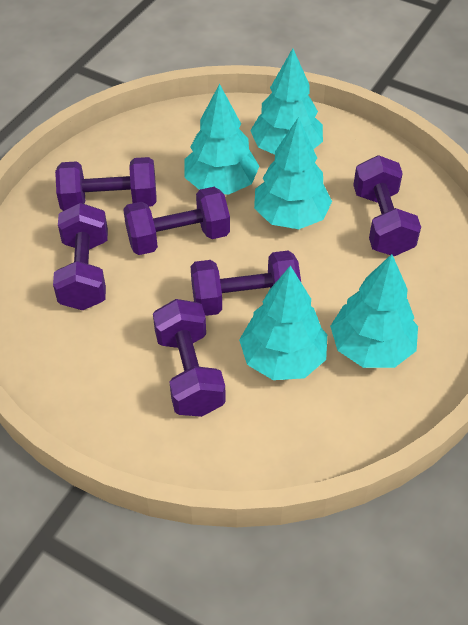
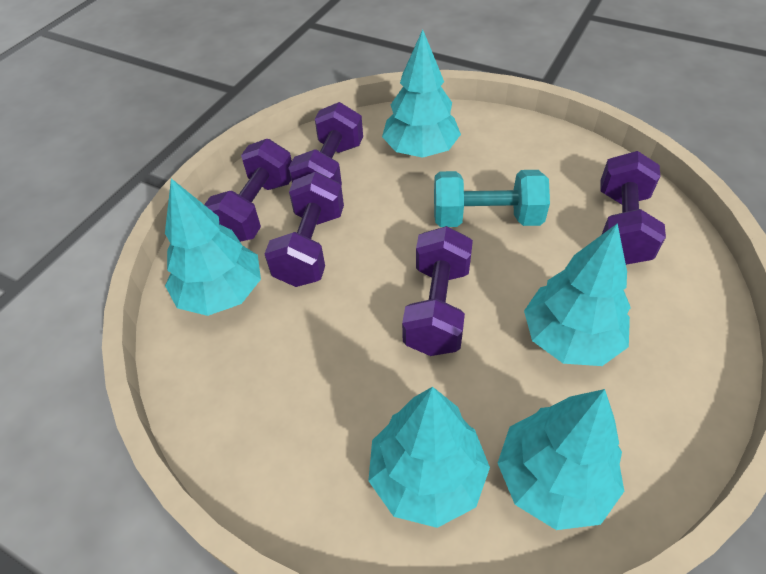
purple dumbbell: 6 -> 5
turquoise dumbbell: 0 -> 1

